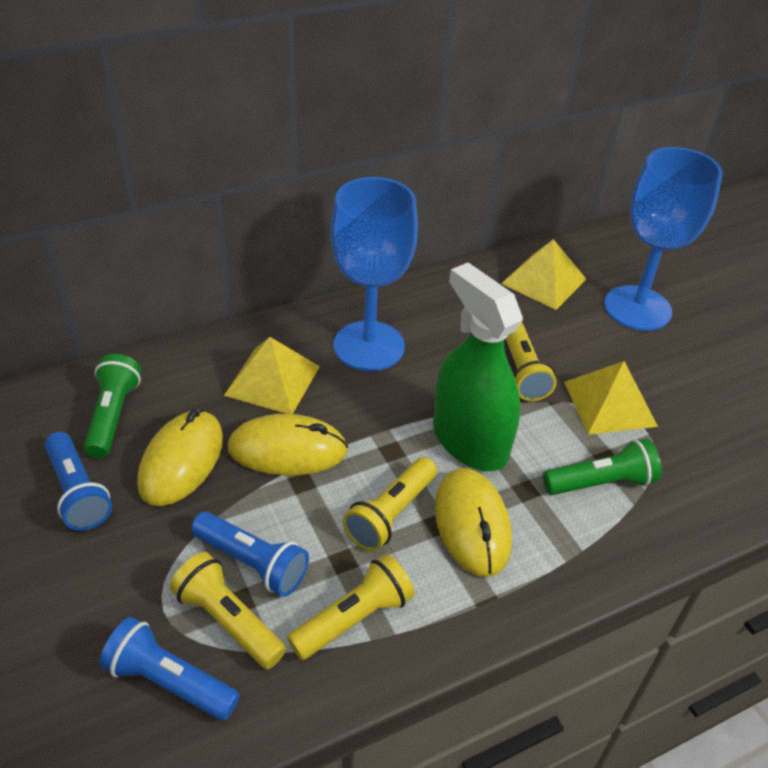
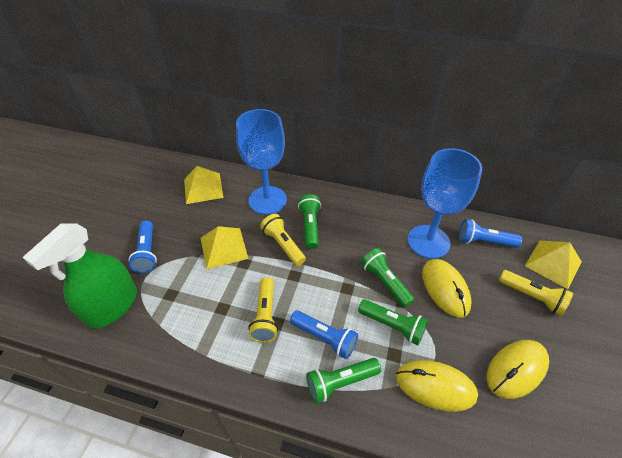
green flashlight: 2 -> 4
yellow flashlight: 4 -> 3

